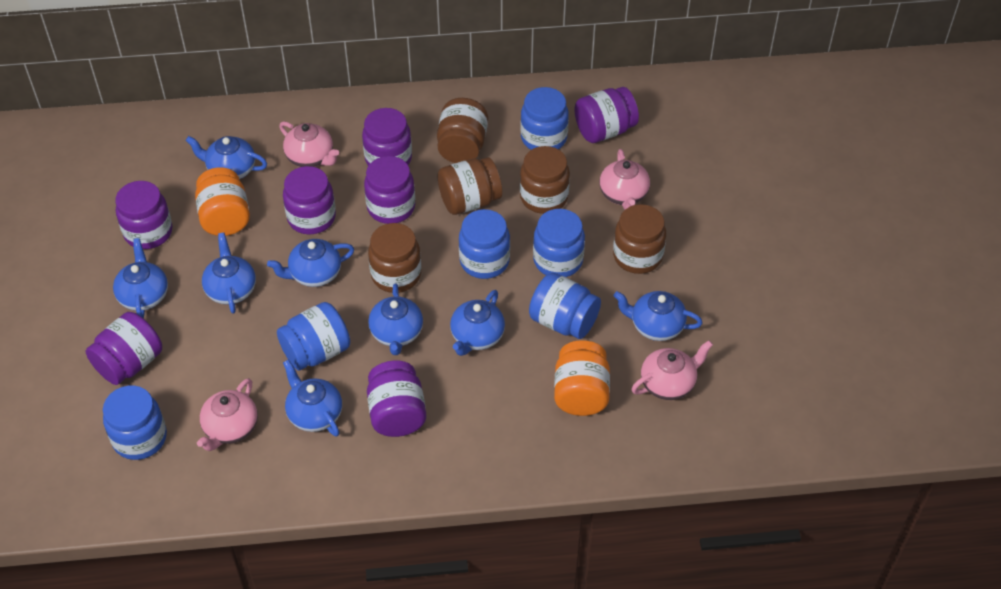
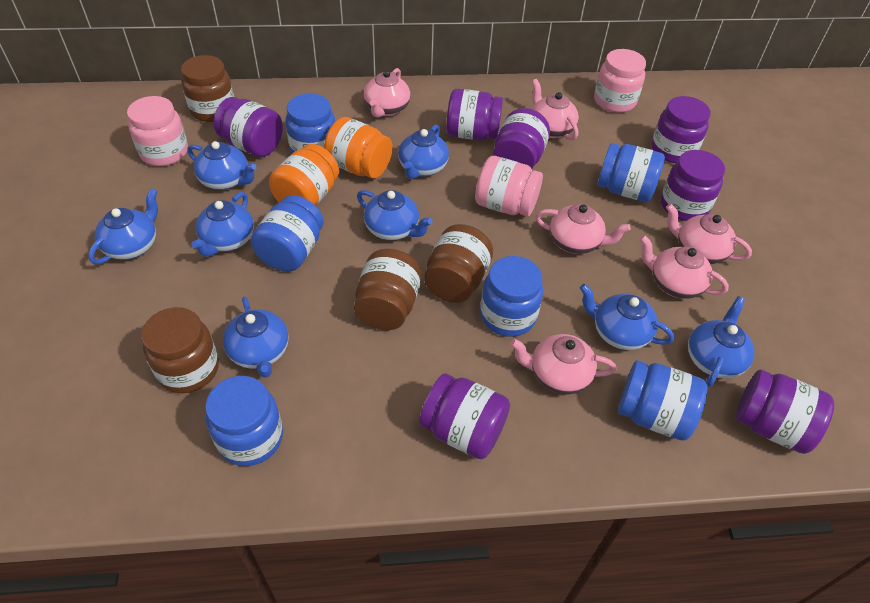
brown jar: 5 -> 4
pink jar: 0 -> 3
pink teapot: 4 -> 6

